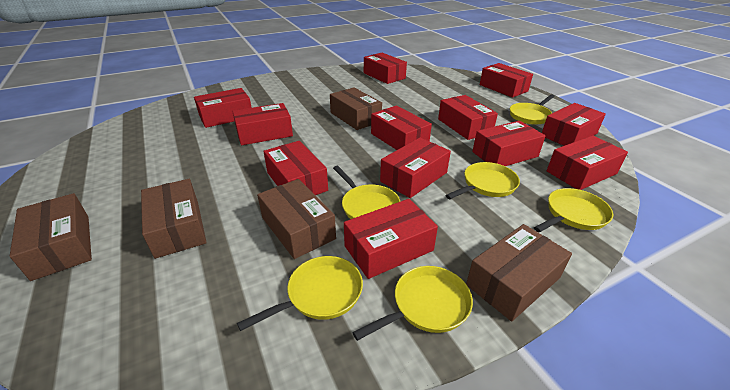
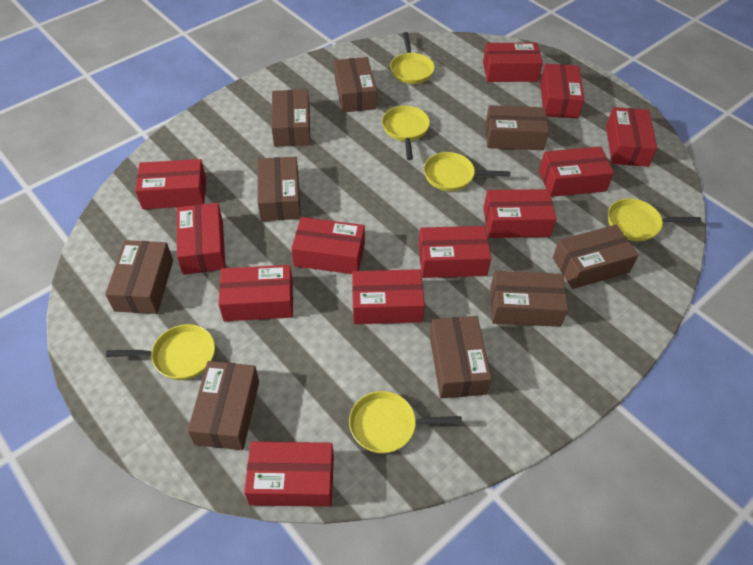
brown box: 5 -> 9

